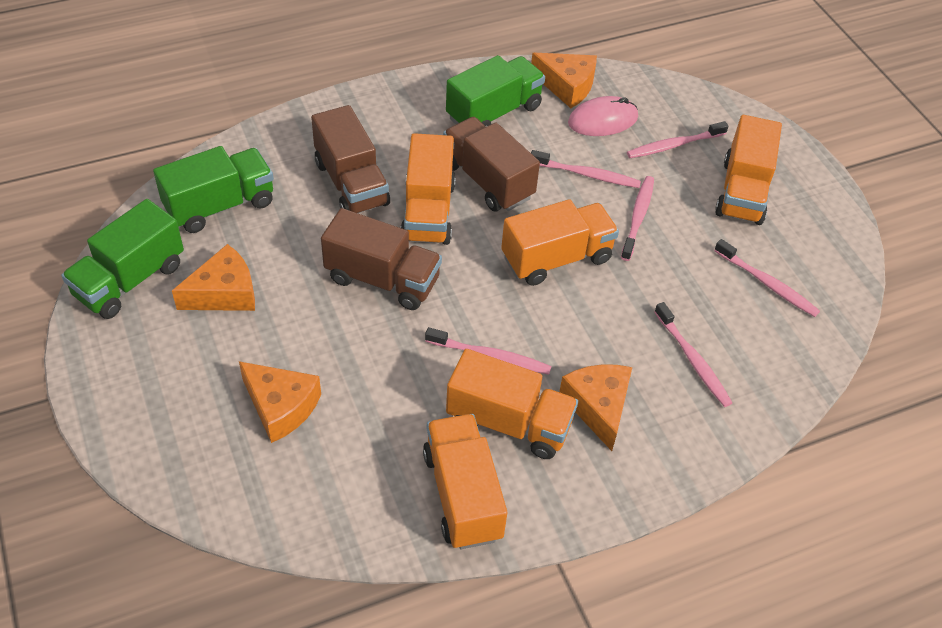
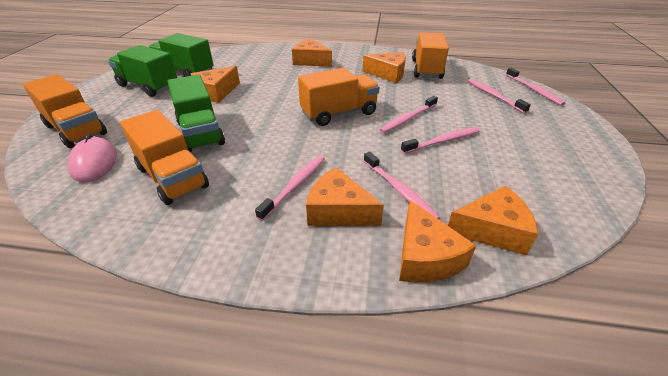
brown truck: 3 -> 0
orange cheese: 4 -> 6
orange truck: 5 -> 4

